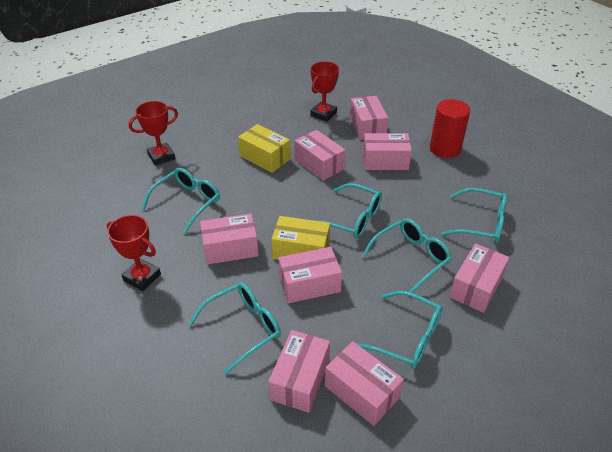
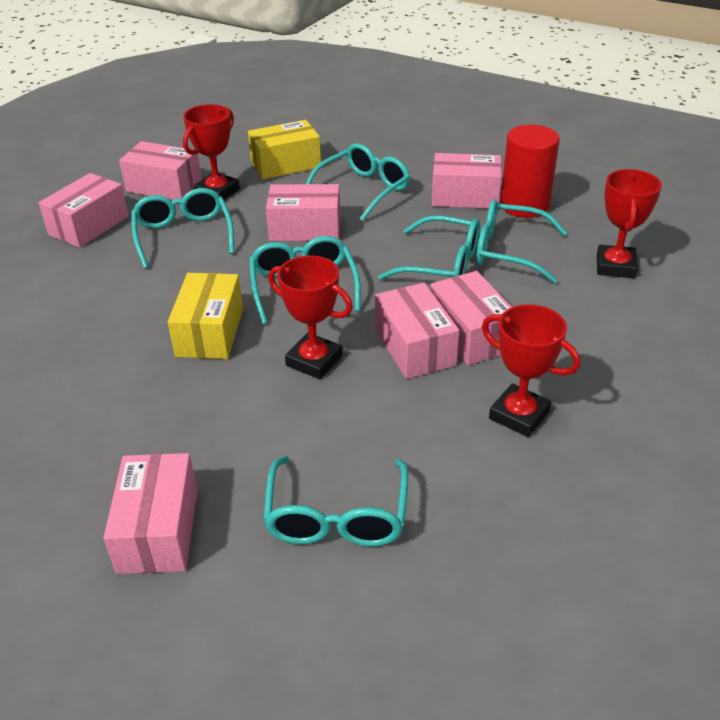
pink box: 8 -> 7
red trophy: 3 -> 4

